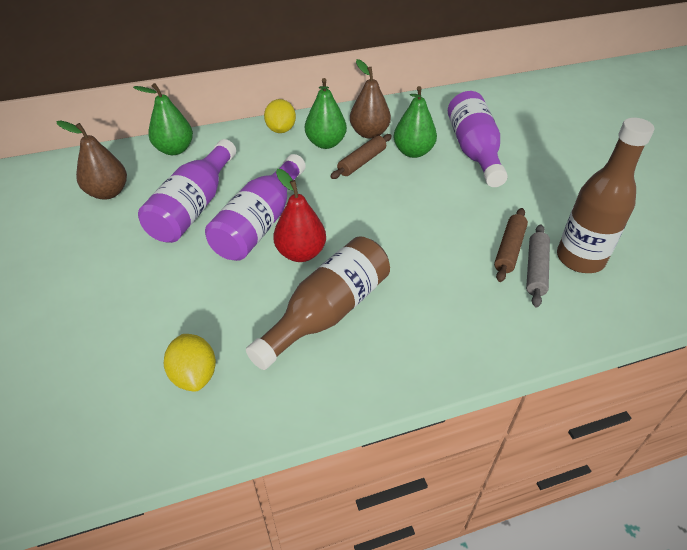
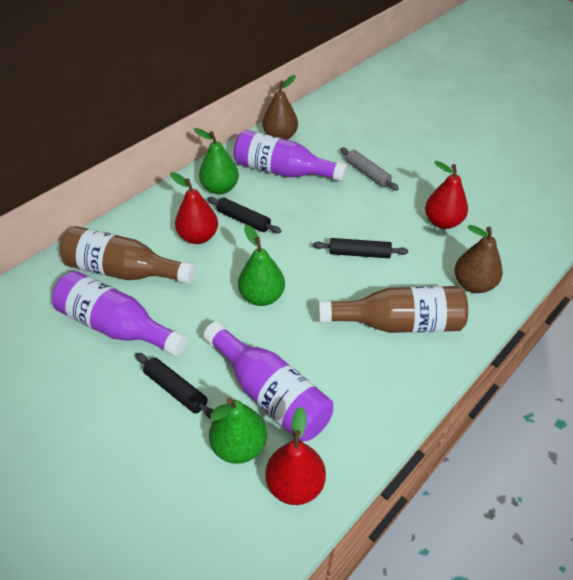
black rolling pin: 0 -> 3
brown rolling pin: 2 -> 0
red pear: 1 -> 3
yellow lemon: 2 -> 0

